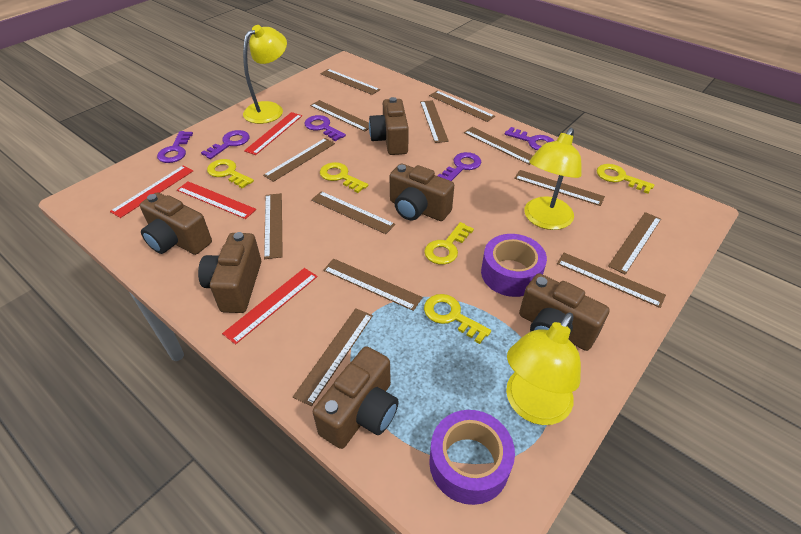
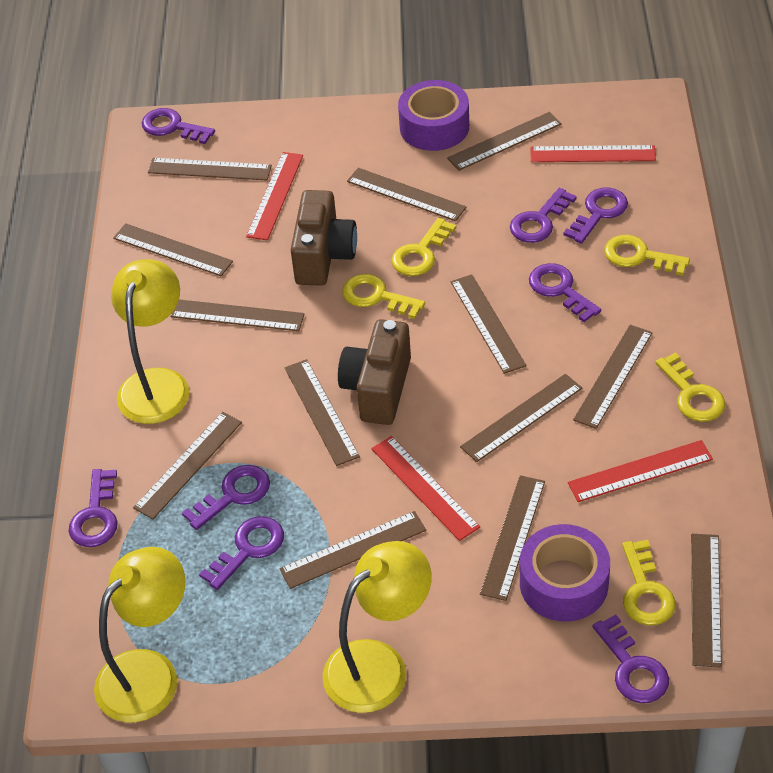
brown camera: 6 -> 2
purple key: 5 -> 8

